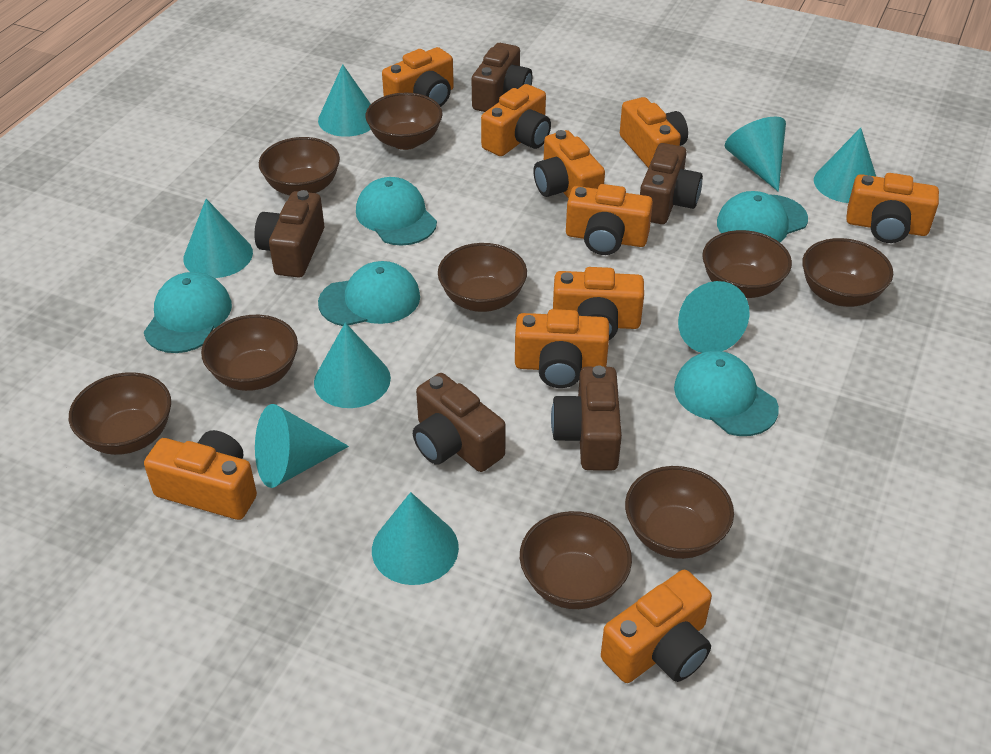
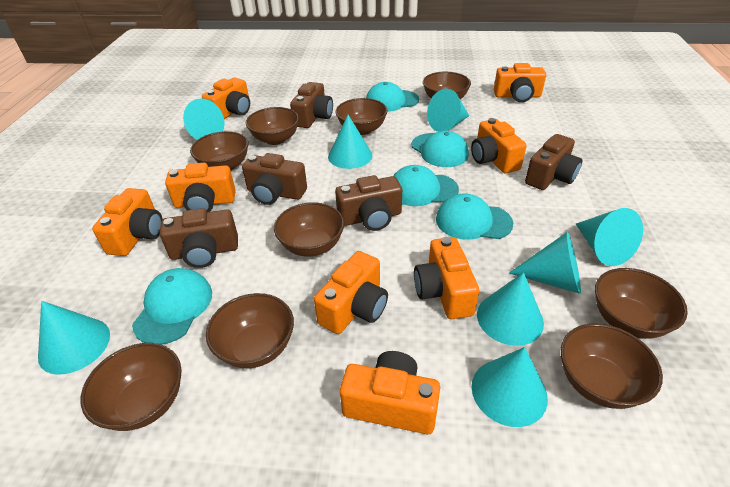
orange camera: 10 -> 8

